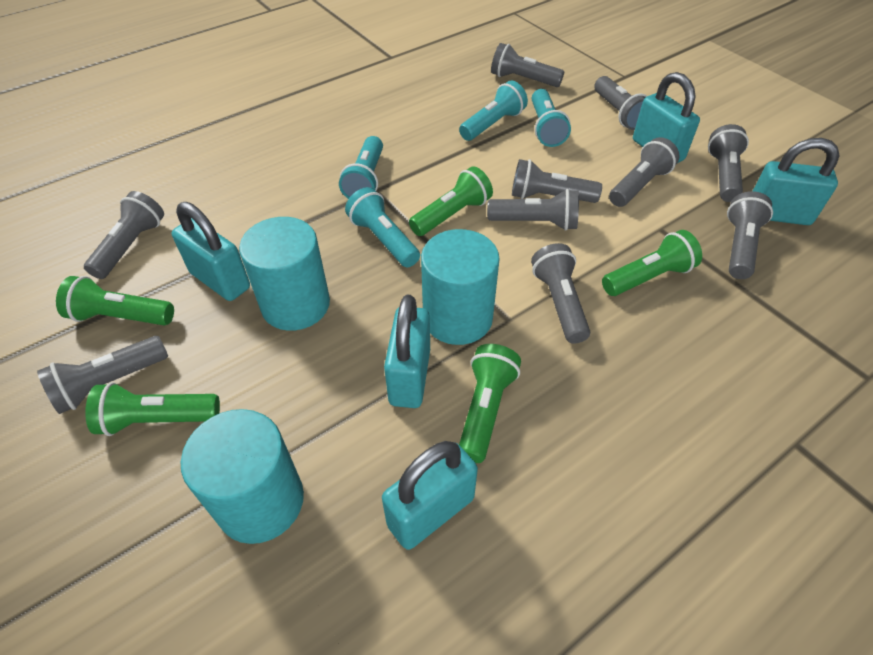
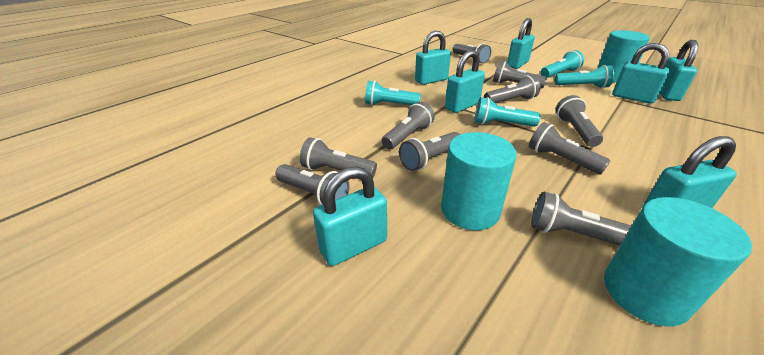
green flashlight: 5 -> 0
turquoise padlock: 5 -> 7

